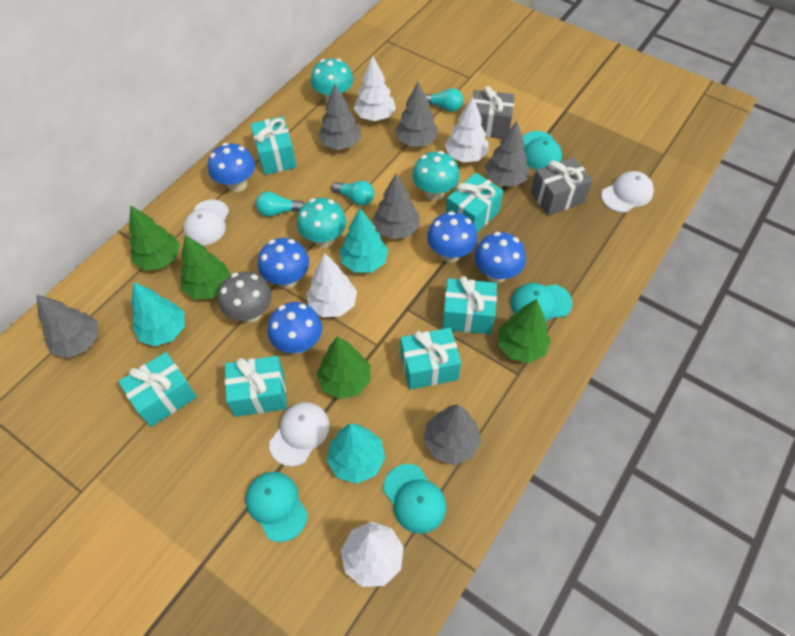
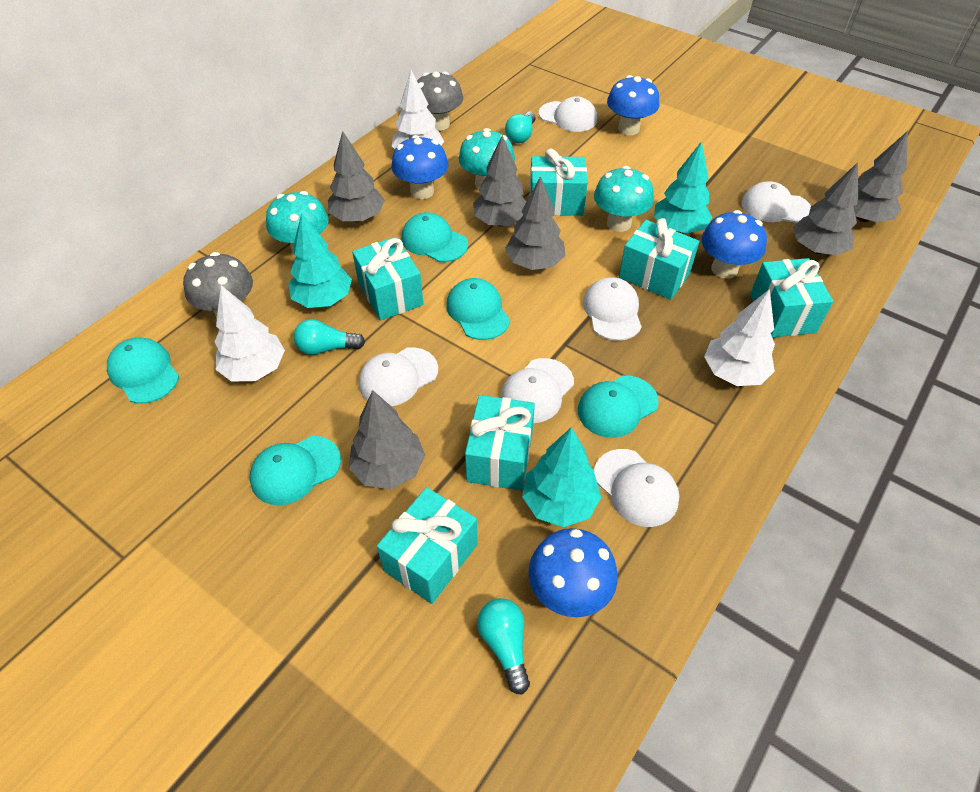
blue mushroom: 5 -> 4
green tree: 4 -> 0
grey gift: 2 -> 0
grey mushroom: 1 -> 2
turquoise cap: 4 -> 5
white cap: 3 -> 6
white tree: 4 -> 3

